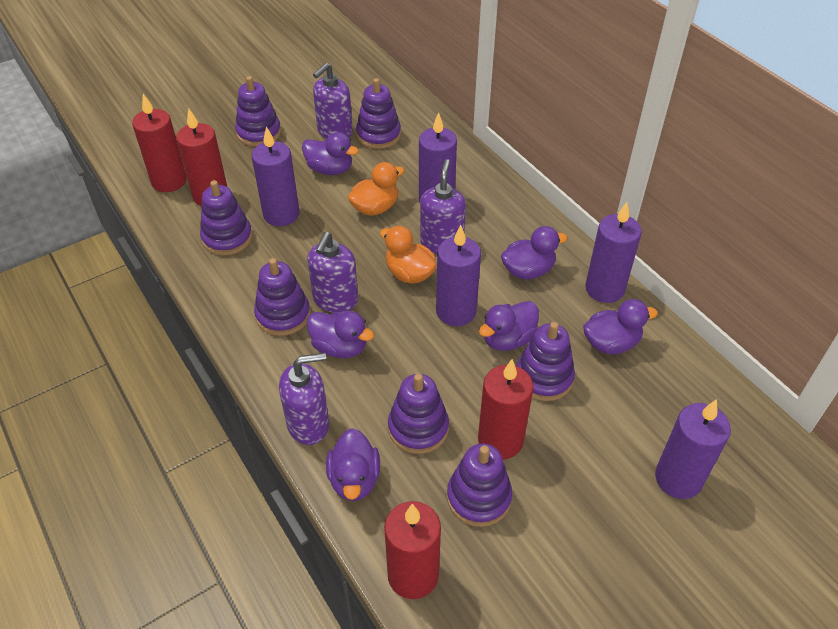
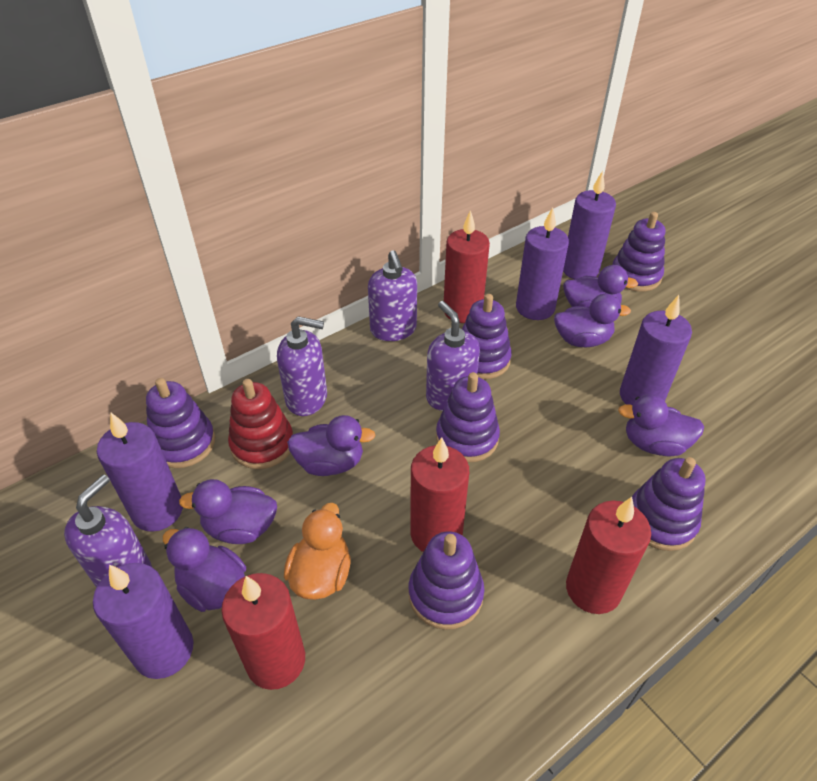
orange duck: 2 -> 1
purple stacking toy: 7 -> 6
red stacking toy: 0 -> 1

